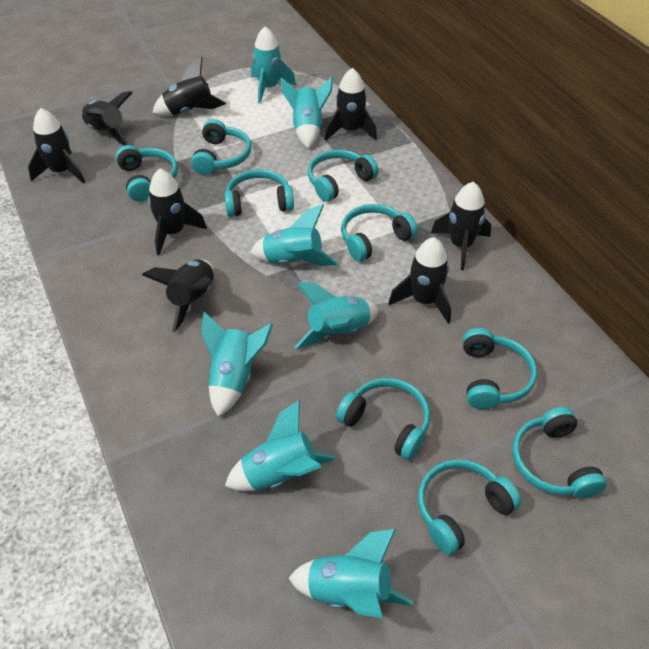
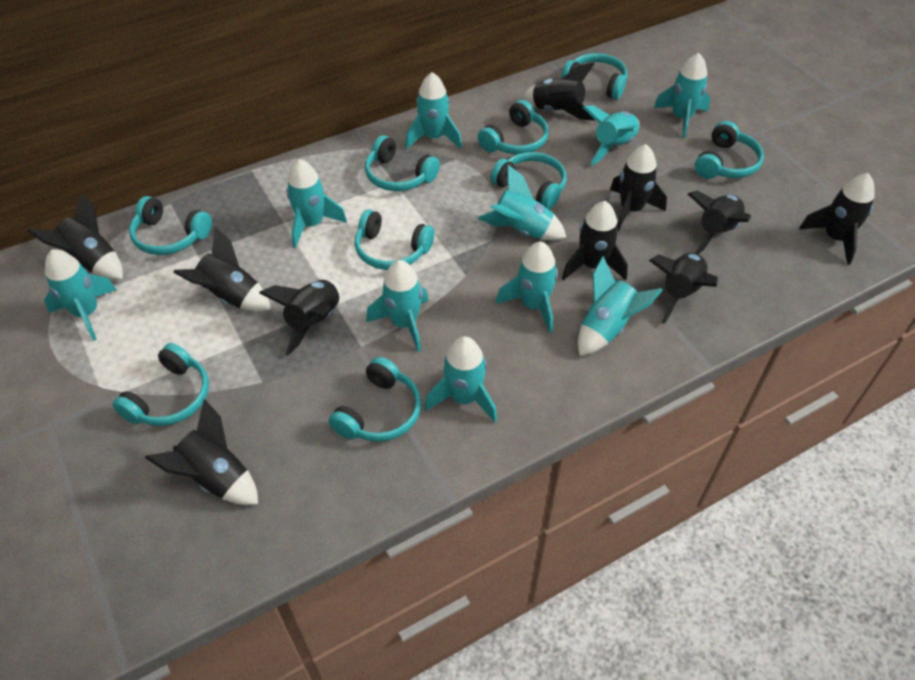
black rocket: 8 -> 10
turquoise rocket: 7 -> 10

